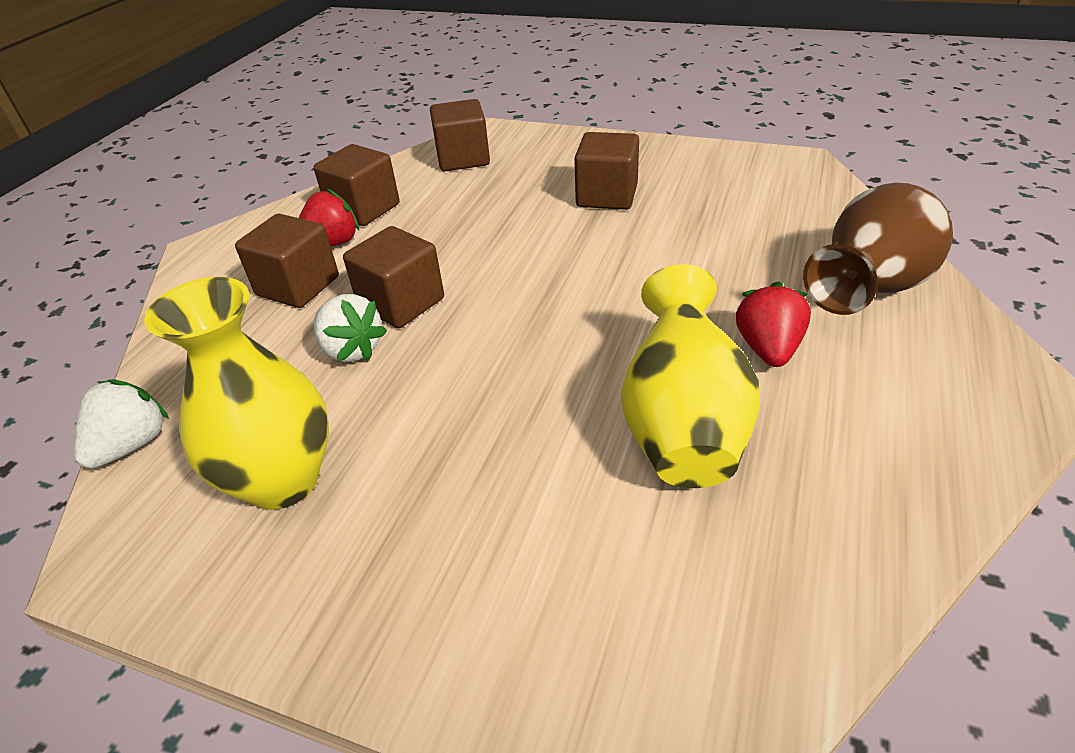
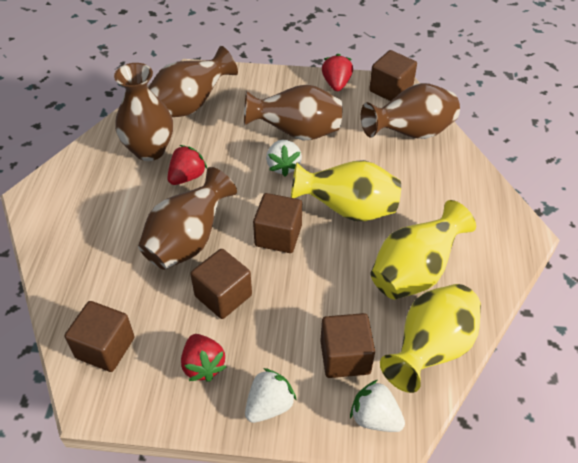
brown vase: 1 -> 5
red strawberry: 2 -> 3
white strawberry: 2 -> 3
yellow vase: 2 -> 3

